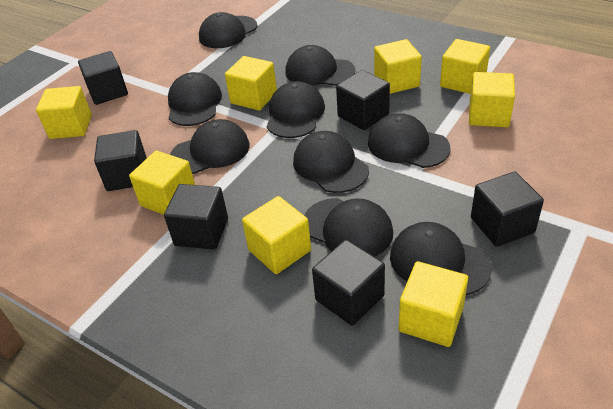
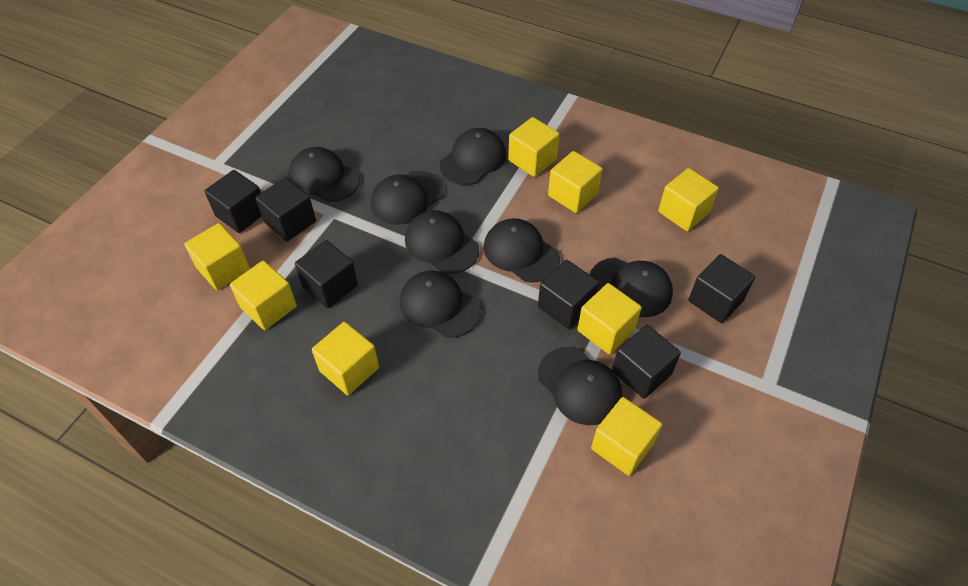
black cap: 9 -> 8

